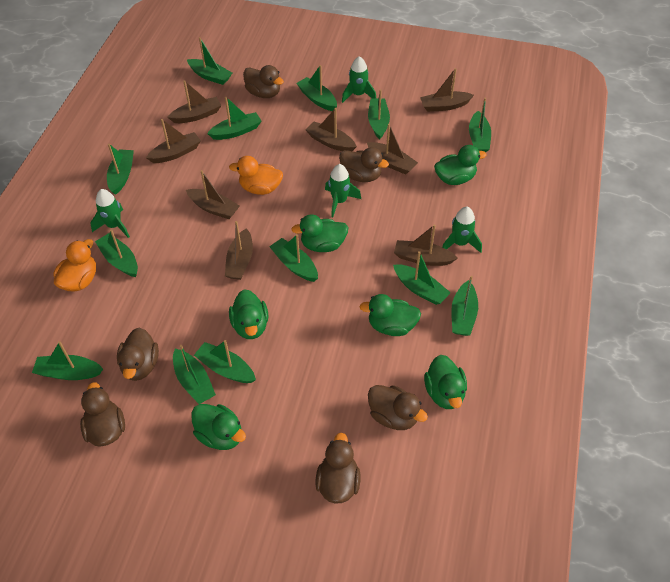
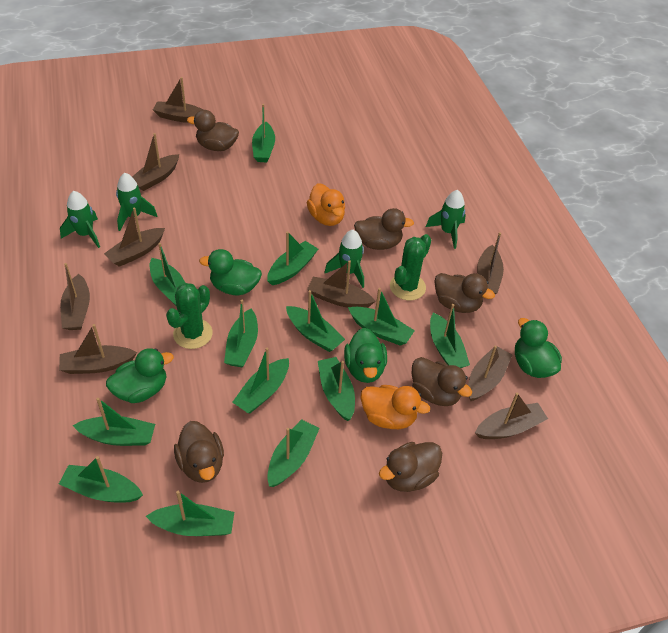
brown boat: 8 -> 9
green cactus: 0 -> 2
green duck: 6 -> 4

